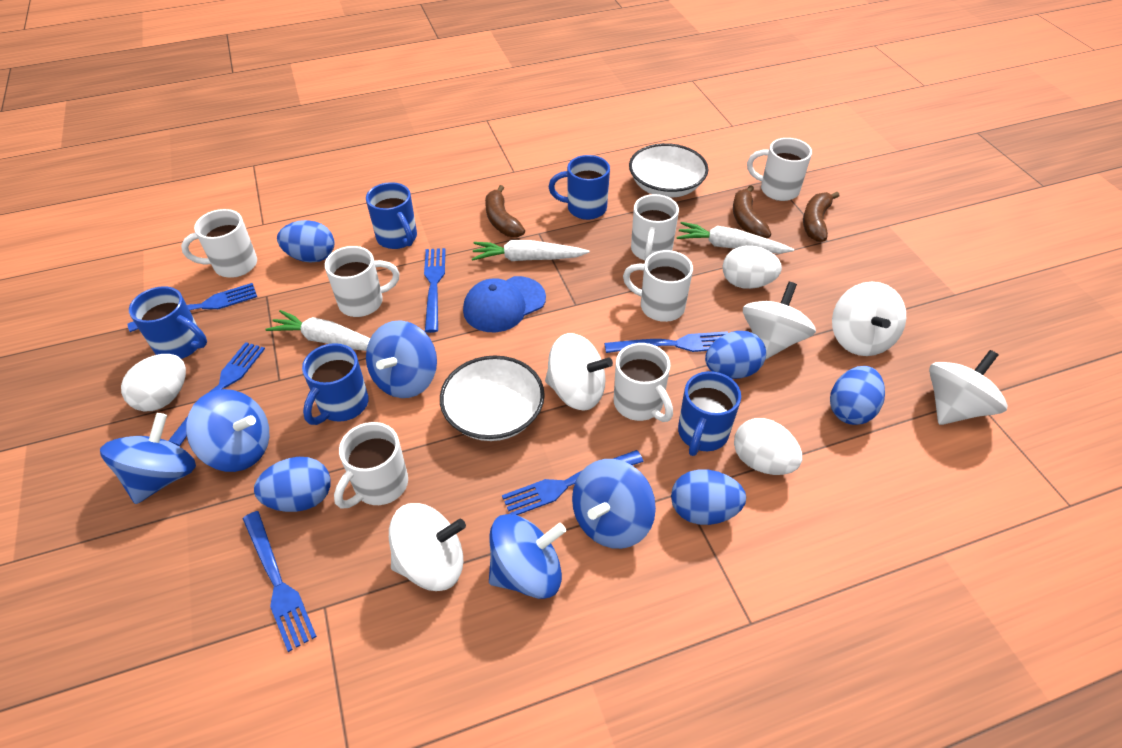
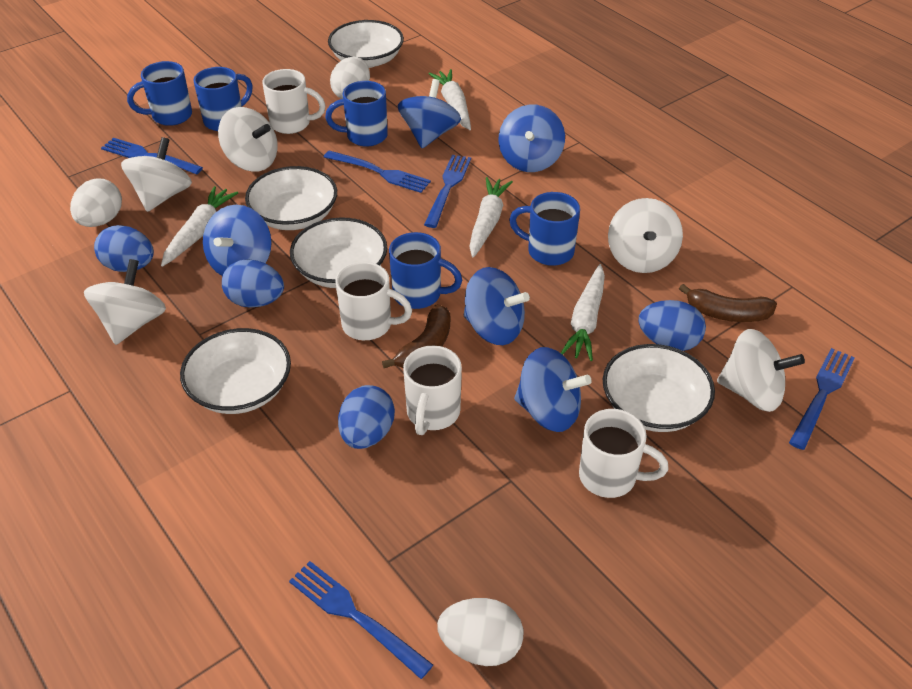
blue cap: 1 -> 0
blue egg: 5 -> 4
blue fork: 6 -> 5
brown banana: 3 -> 2
white bowl: 2 -> 5
white carrot: 3 -> 4
white mug: 7 -> 4

